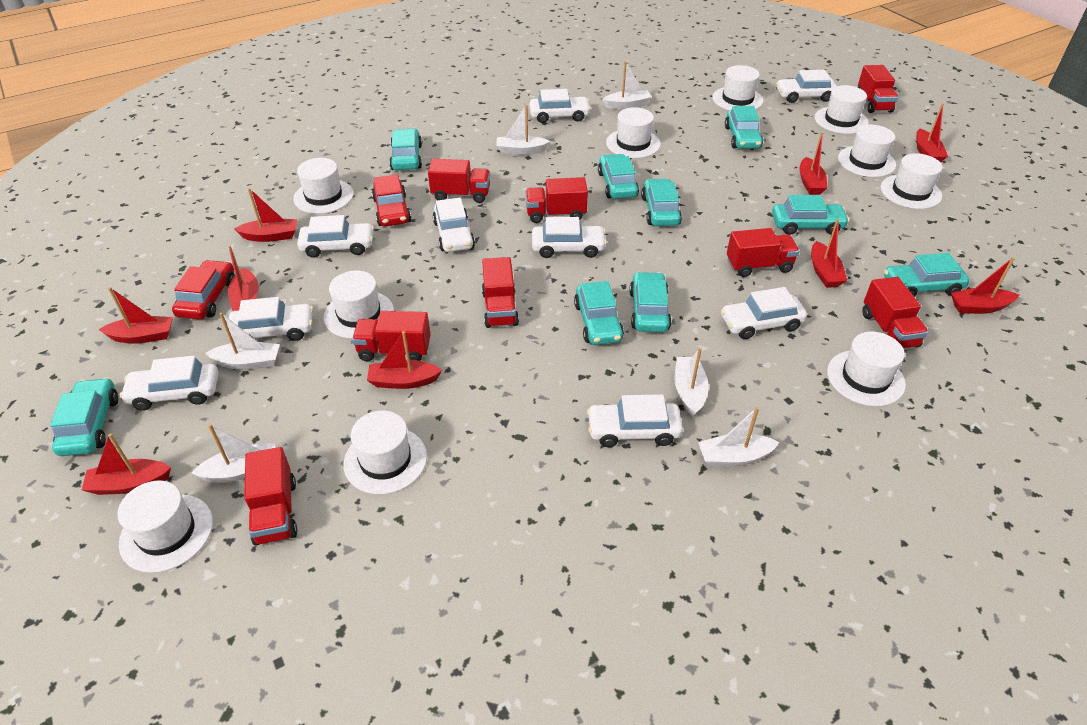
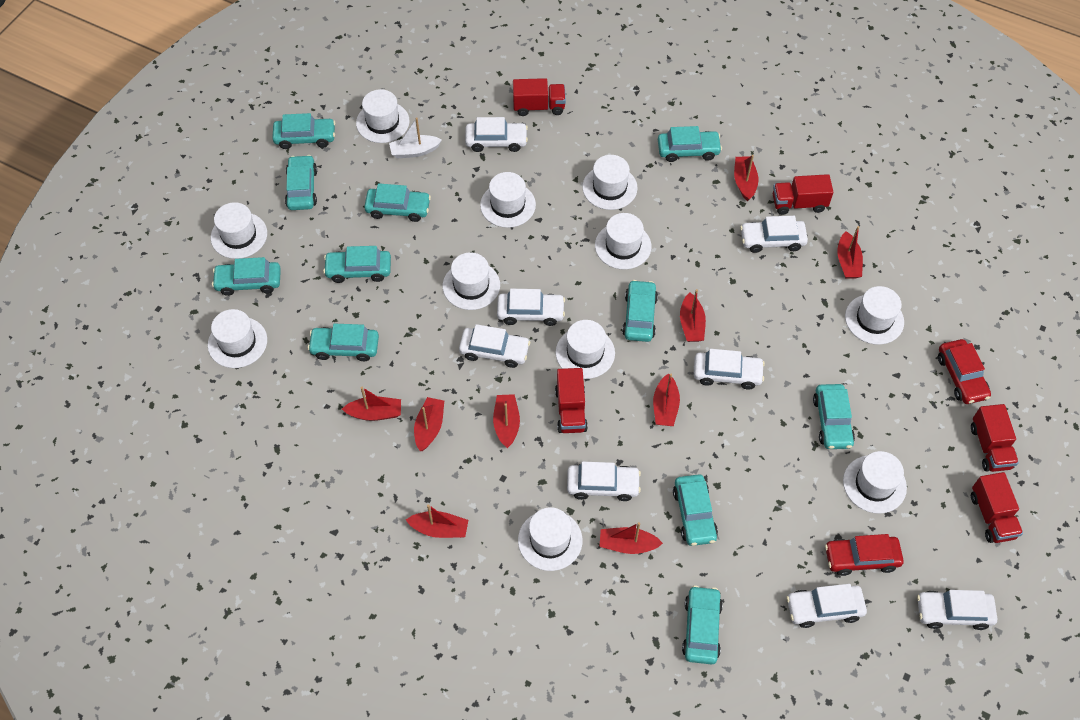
red truck: 8 -> 5
turquoise car: 9 -> 11
white boat: 6 -> 1
white car: 9 -> 8
white hat: 10 -> 11

